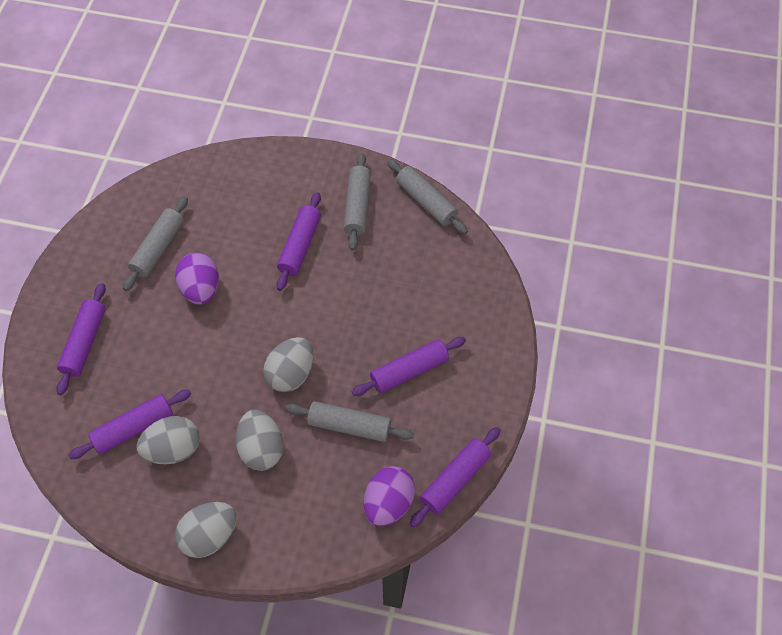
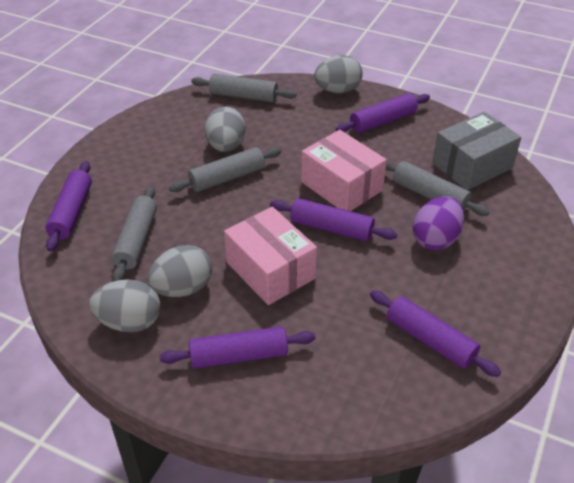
grey box: 0 -> 1
pink box: 0 -> 2
purple egg: 2 -> 1

